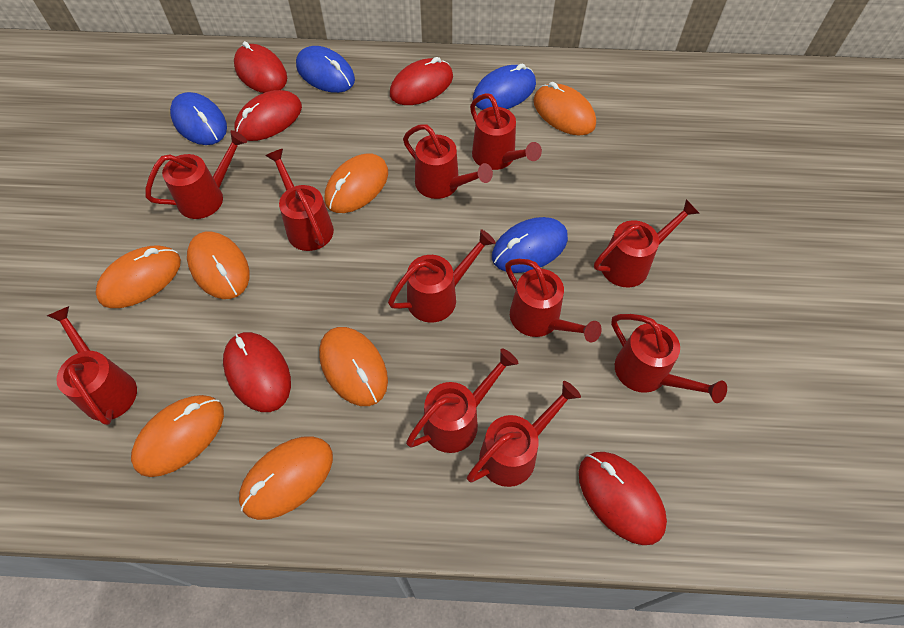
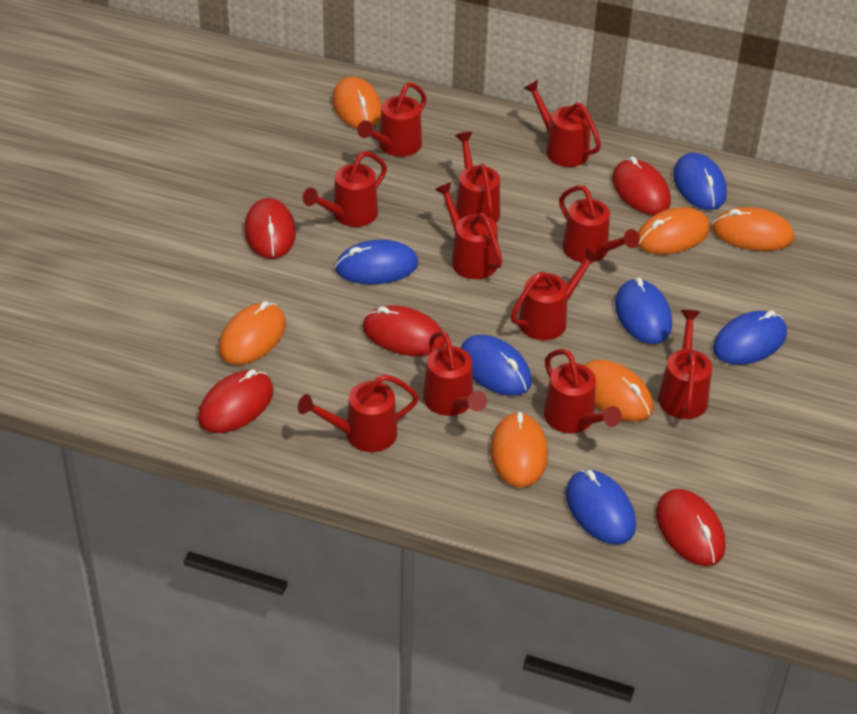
blue mouse: 4 -> 6
orange mouse: 7 -> 6

